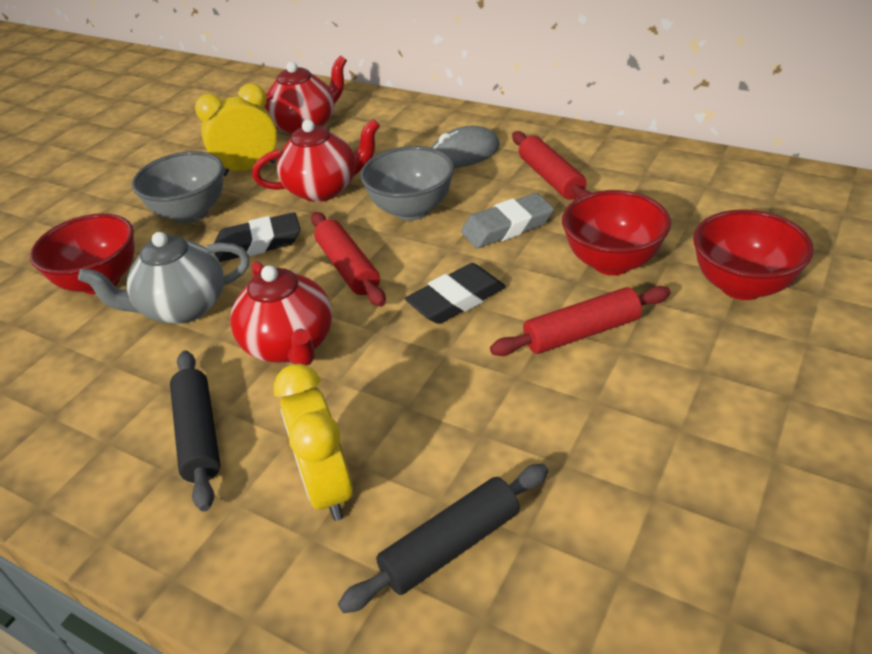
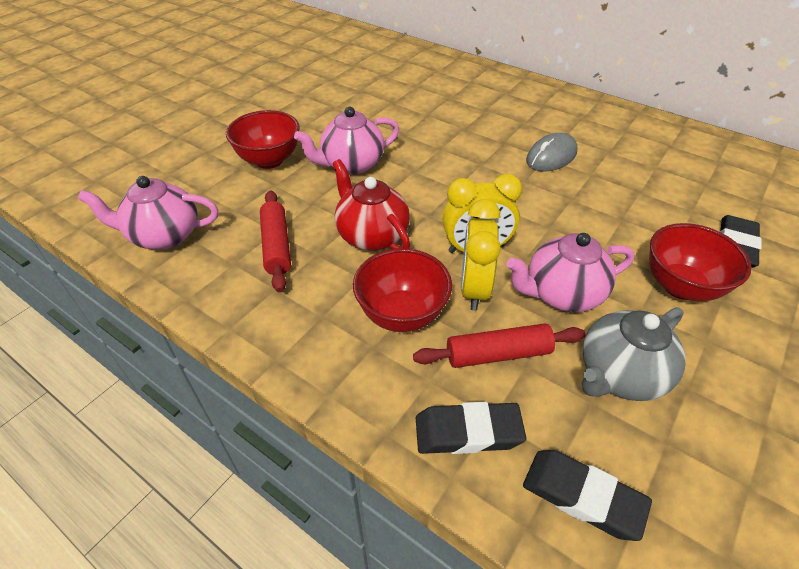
black eraser: 2 -> 3
black rolling pin: 2 -> 0
grey bowl: 2 -> 0
grey eraser: 1 -> 0
pink teapot: 0 -> 3
red rolling pin: 3 -> 2
red teapot: 3 -> 1

